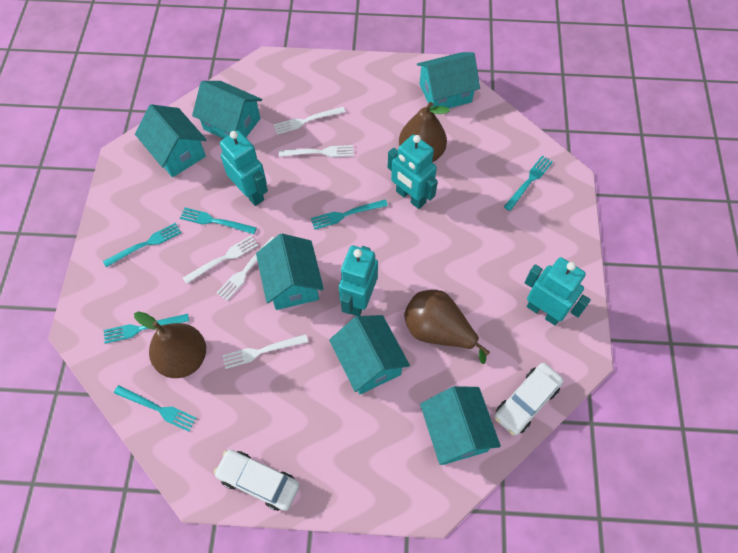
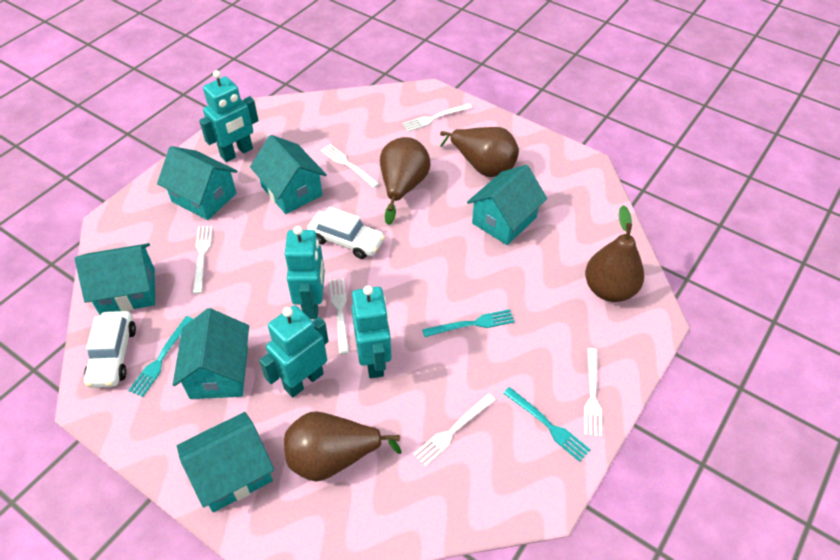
brown pear: 3 -> 4
turquoise fork: 6 -> 3
white fork: 5 -> 6

